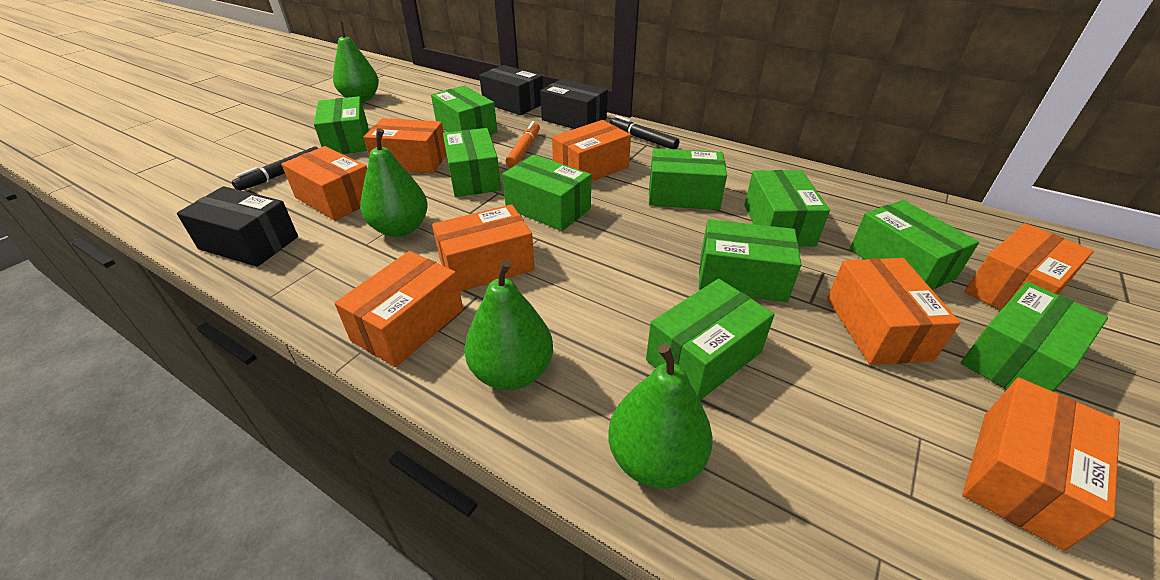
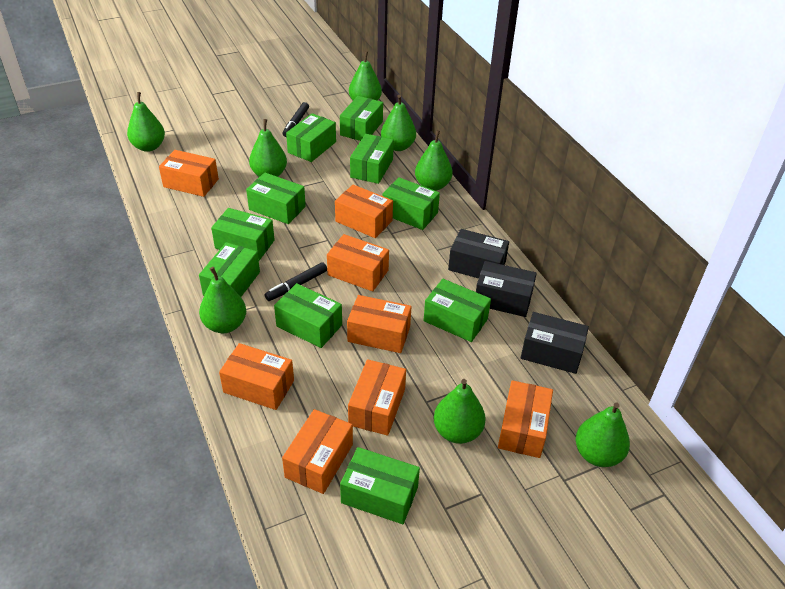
green pear: 4 -> 8
orange marker: 1 -> 0

